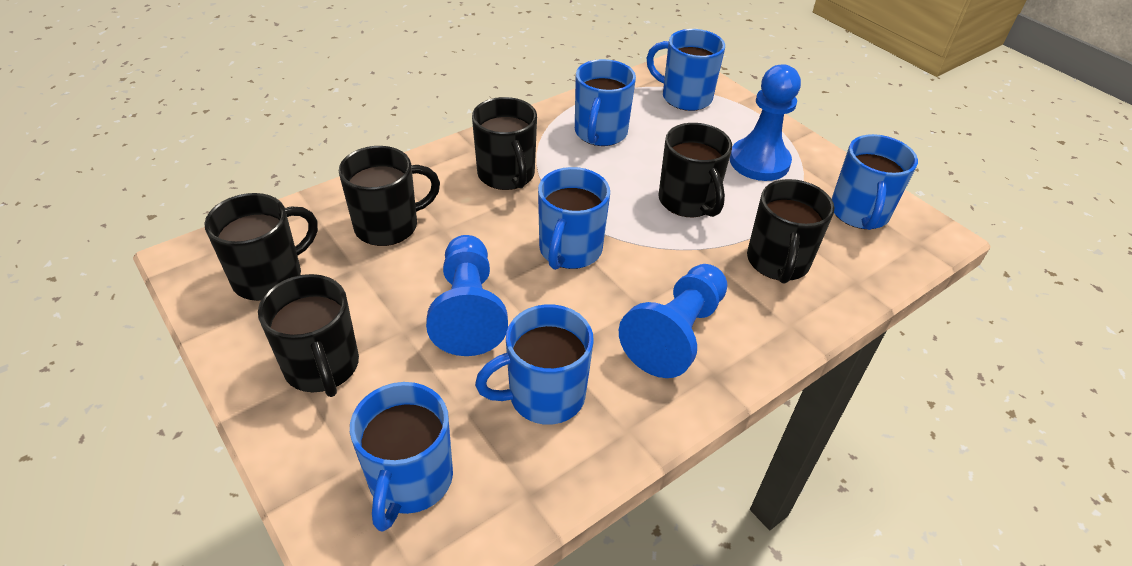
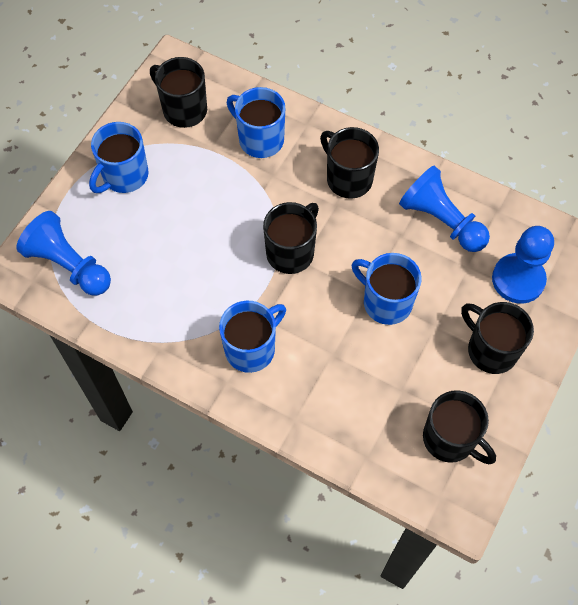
black mug: 6 -> 5
blue mug: 6 -> 4

